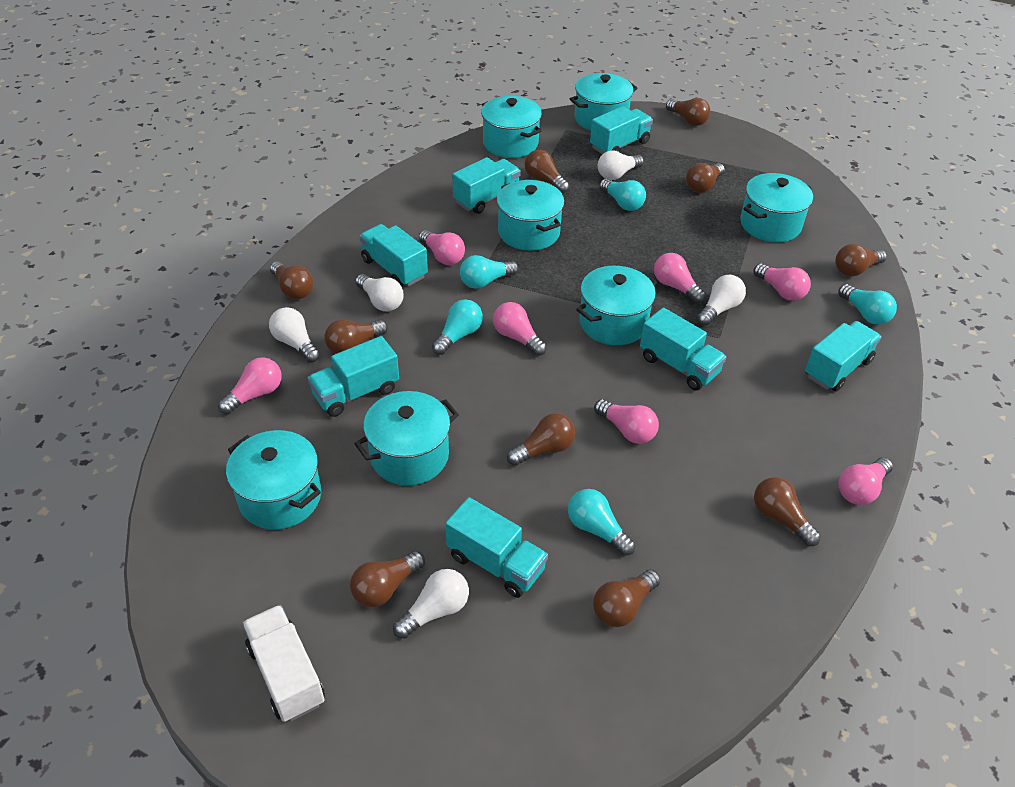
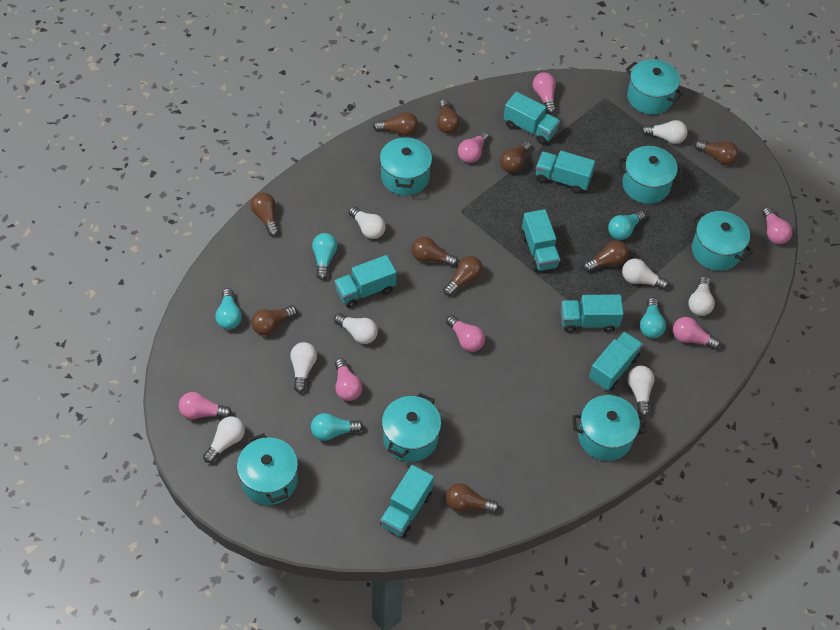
white light bulb: 5 -> 8
white truck: 1 -> 0

